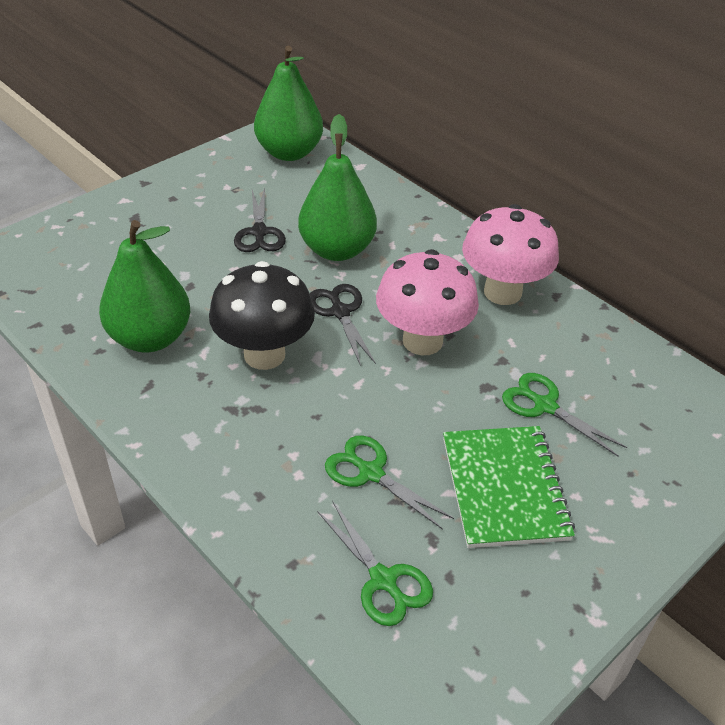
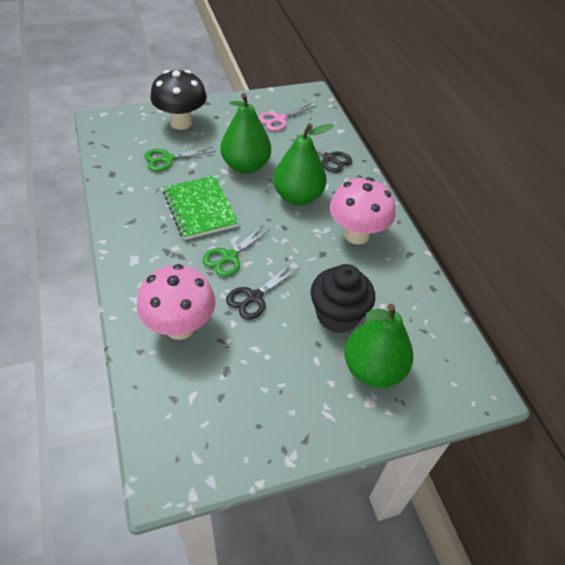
black cupcake: 0 -> 1
green scissors: 3 -> 2
pink scissors: 0 -> 1

